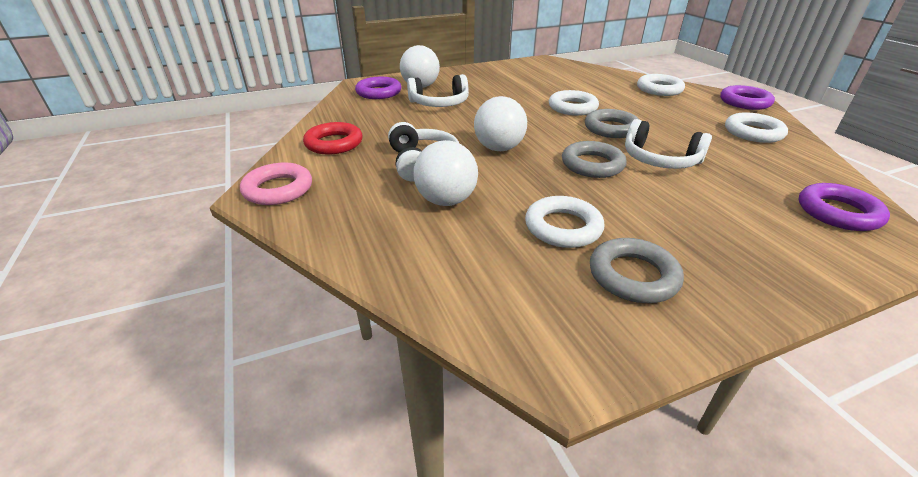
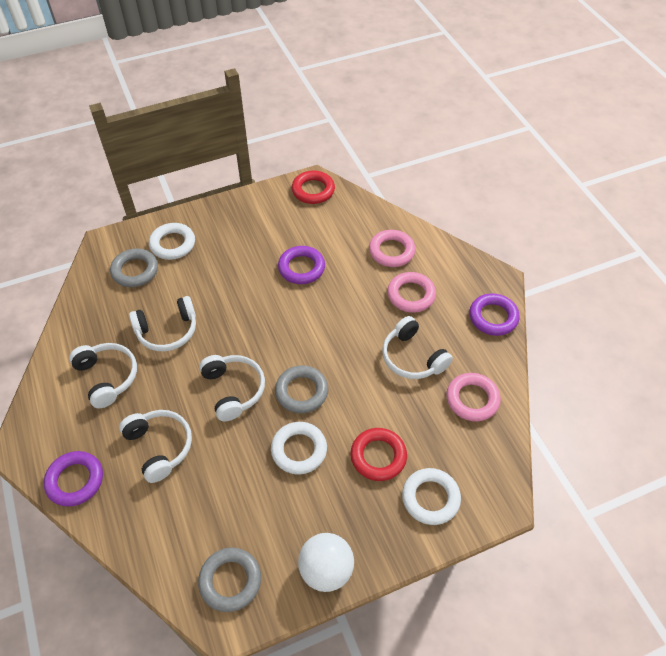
pink ring: 1 -> 3
red ring: 1 -> 2
white ball: 3 -> 1
white headphones: 3 -> 5
white ring: 4 -> 3

